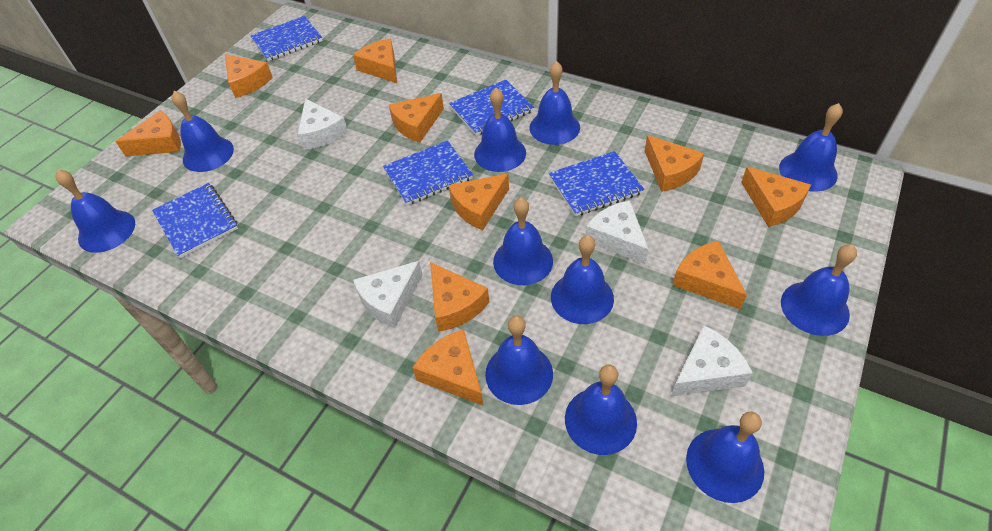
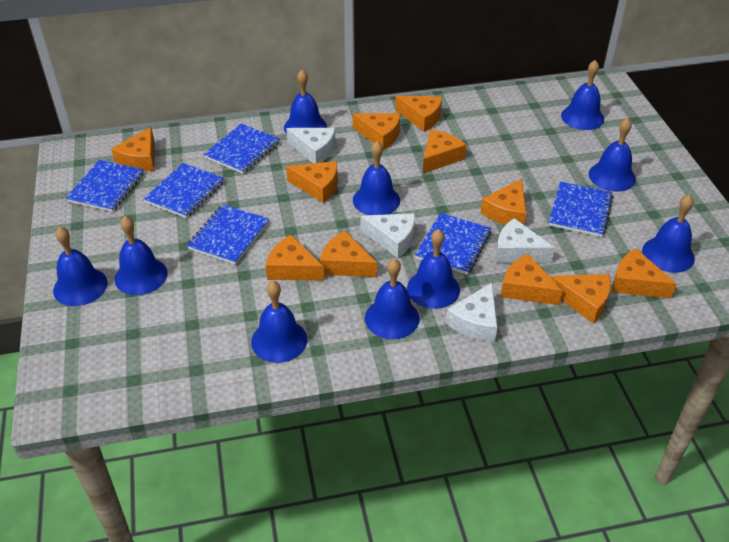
blue bell: 11 -> 10
blue notebook: 5 -> 6
orange cheese: 10 -> 11

